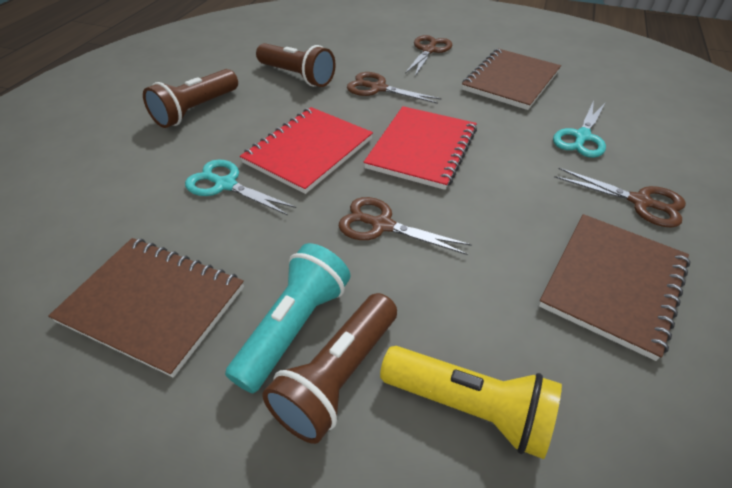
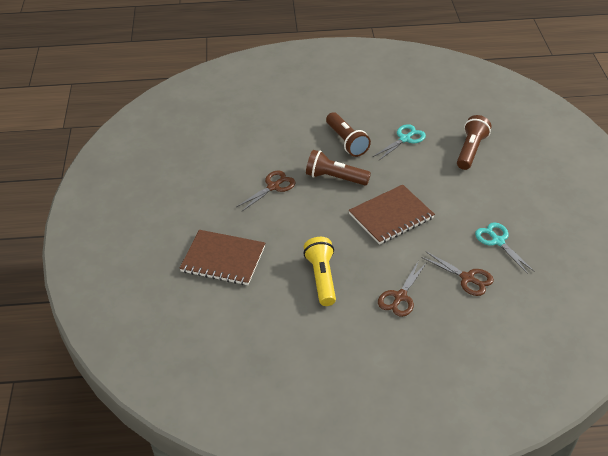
brown notebook: 3 -> 2
brown scissors: 4 -> 3
red notebook: 2 -> 0
turquoise flashlight: 1 -> 0

